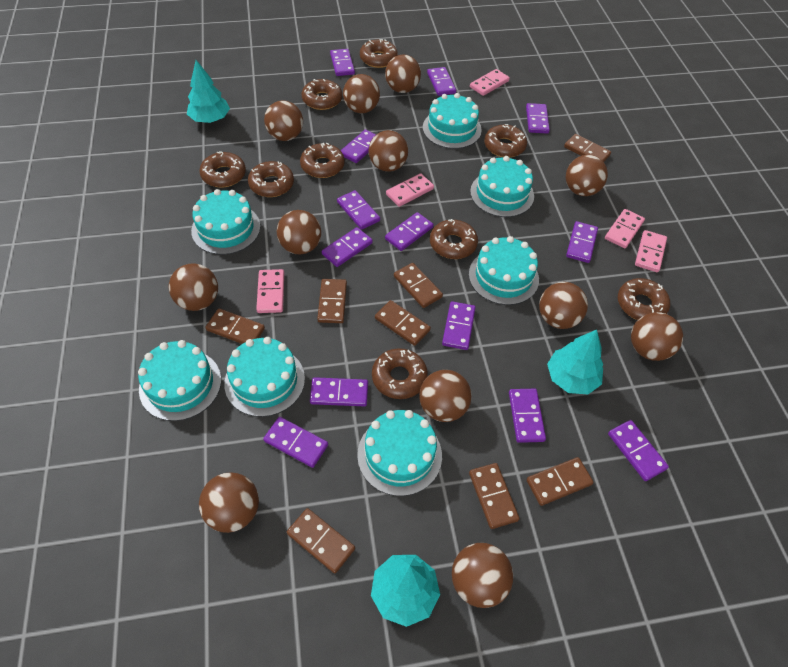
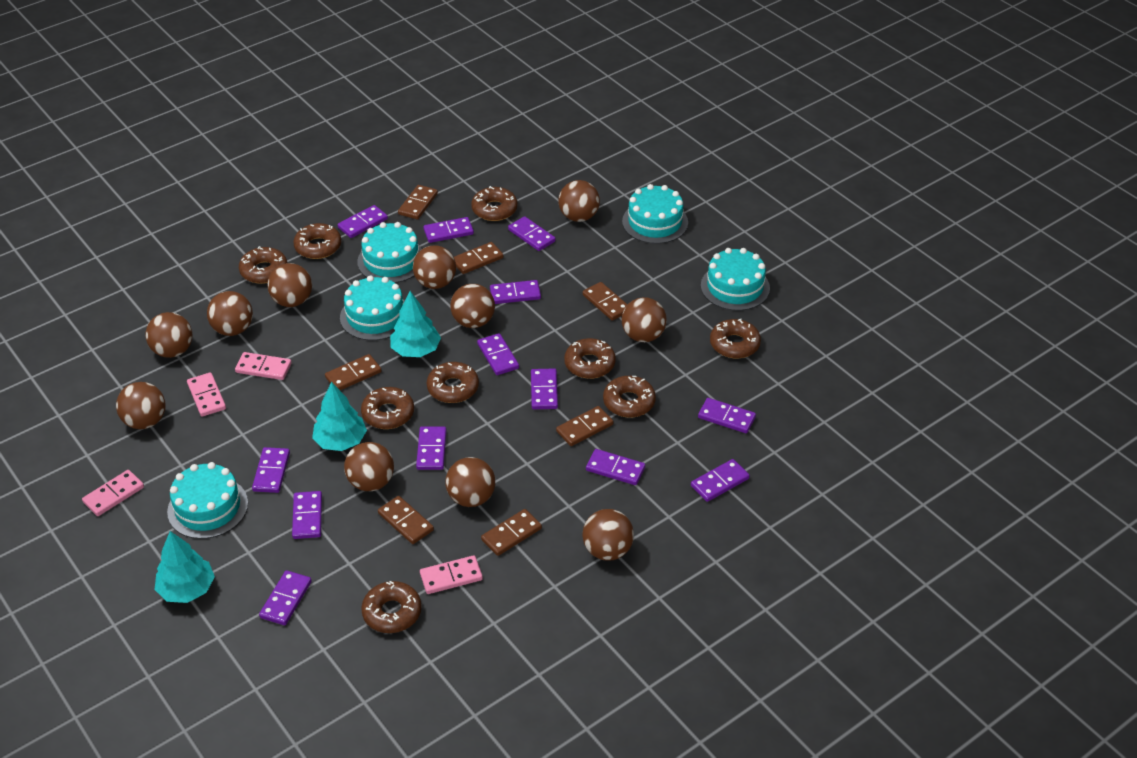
brown ball: 12 -> 11
brown domino: 8 -> 7
pink domino: 5 -> 4
turquoise cake: 7 -> 5

